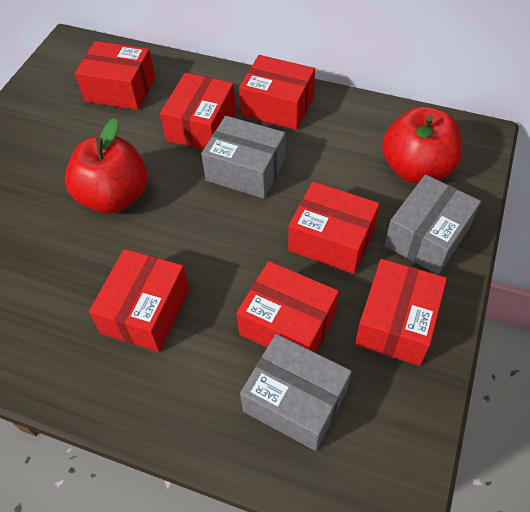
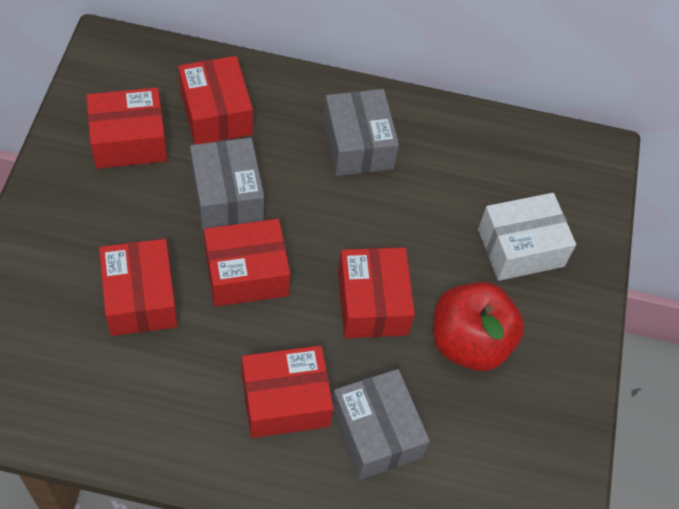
red apple: 2 -> 1
red box: 7 -> 6
white box: 0 -> 1

